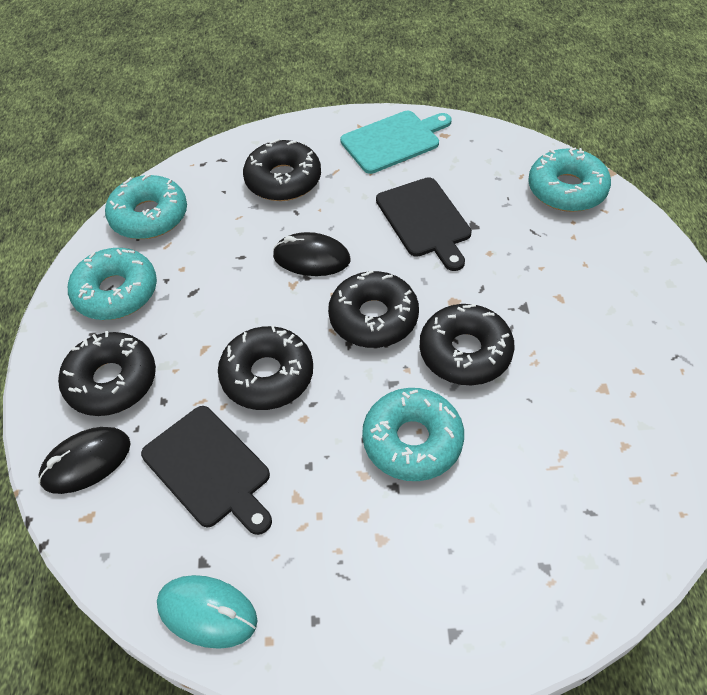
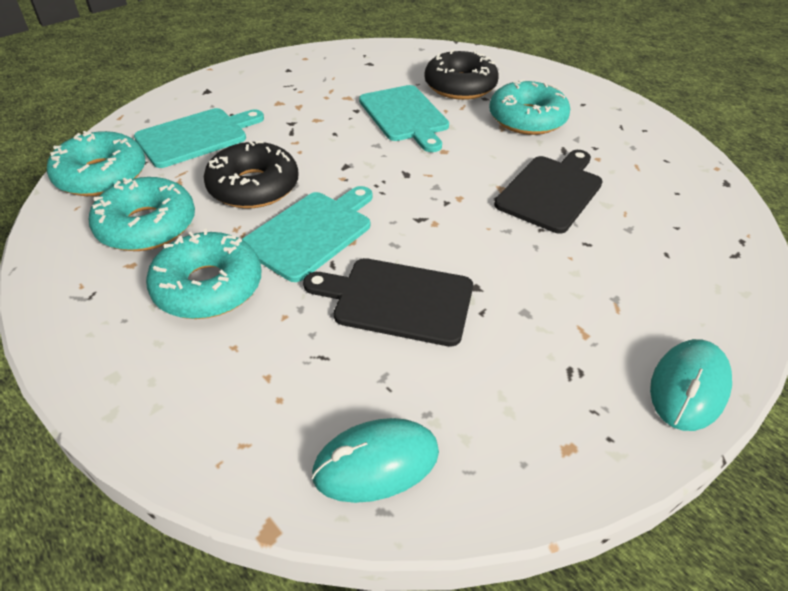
black donut: 5 -> 2
black mouse: 2 -> 0
turquoise cutting board: 1 -> 3
turquoise mouse: 1 -> 2

